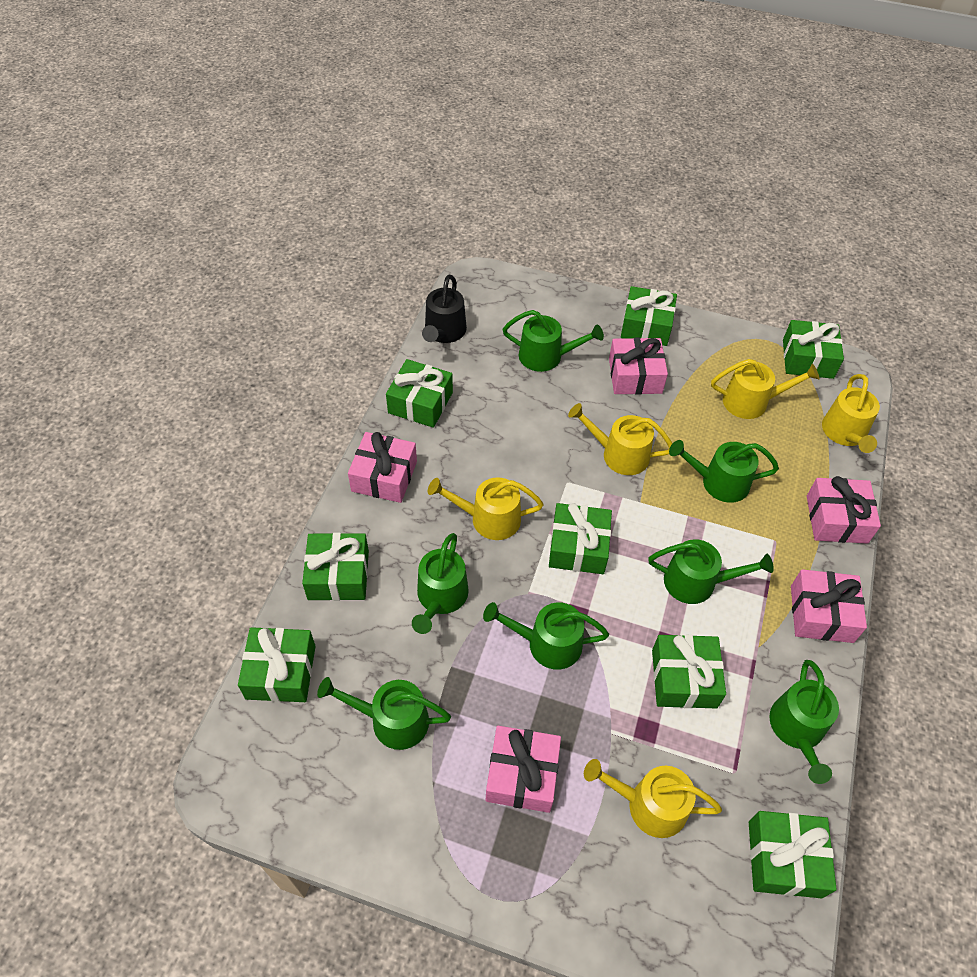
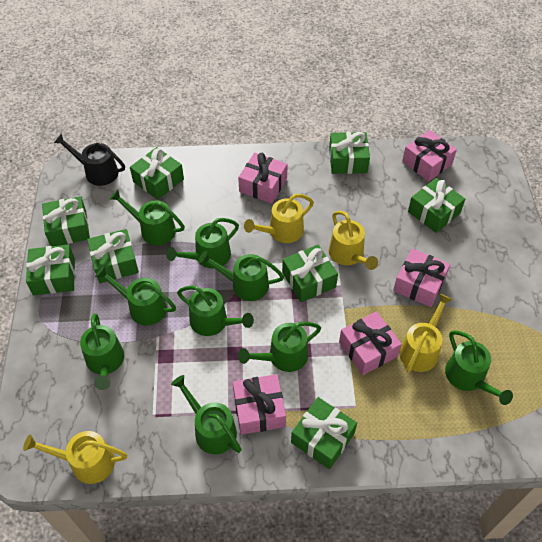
green watering can: 7 -> 9
yellow watering can: 5 -> 4

